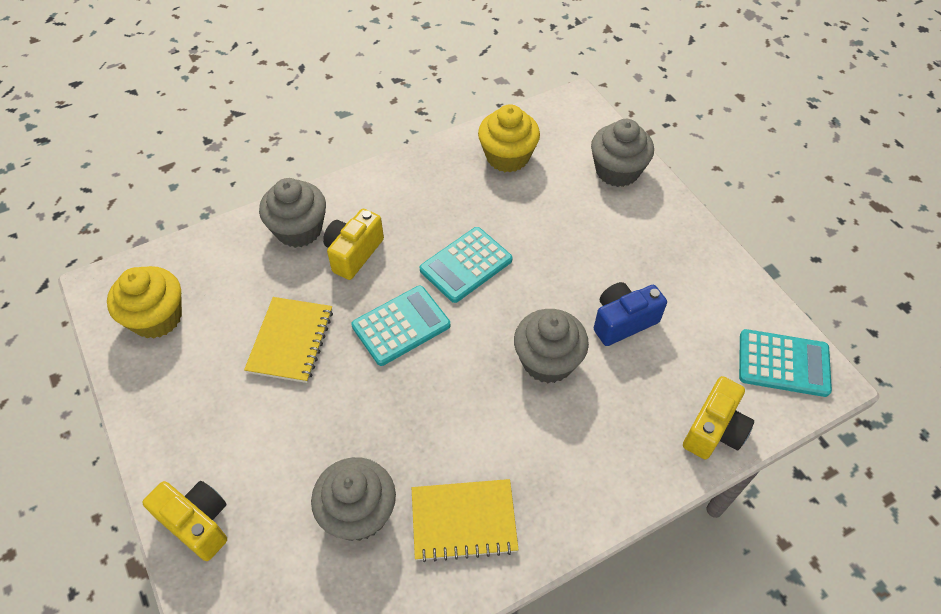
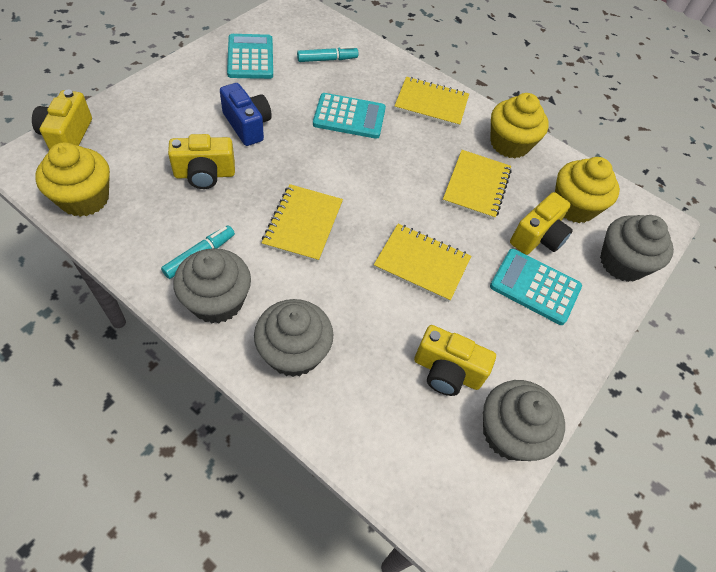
turquoise marker: 0 -> 2
yellow camera: 3 -> 4
yellow cupcake: 2 -> 3
yellow notebook: 2 -> 4

